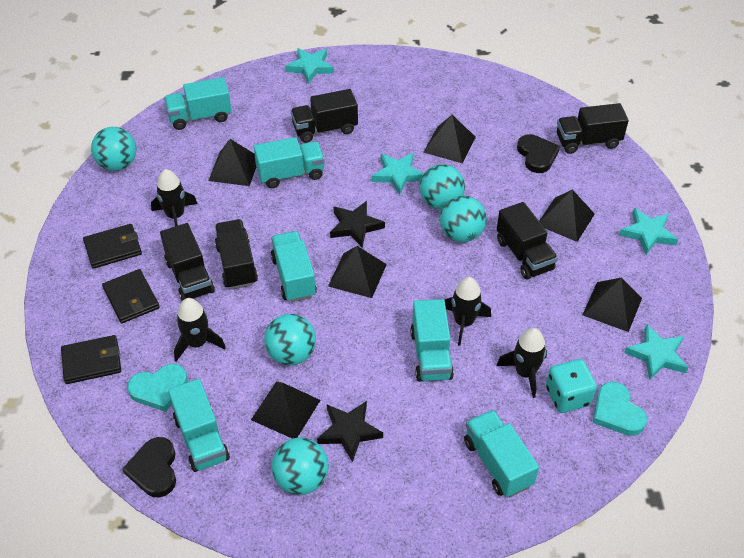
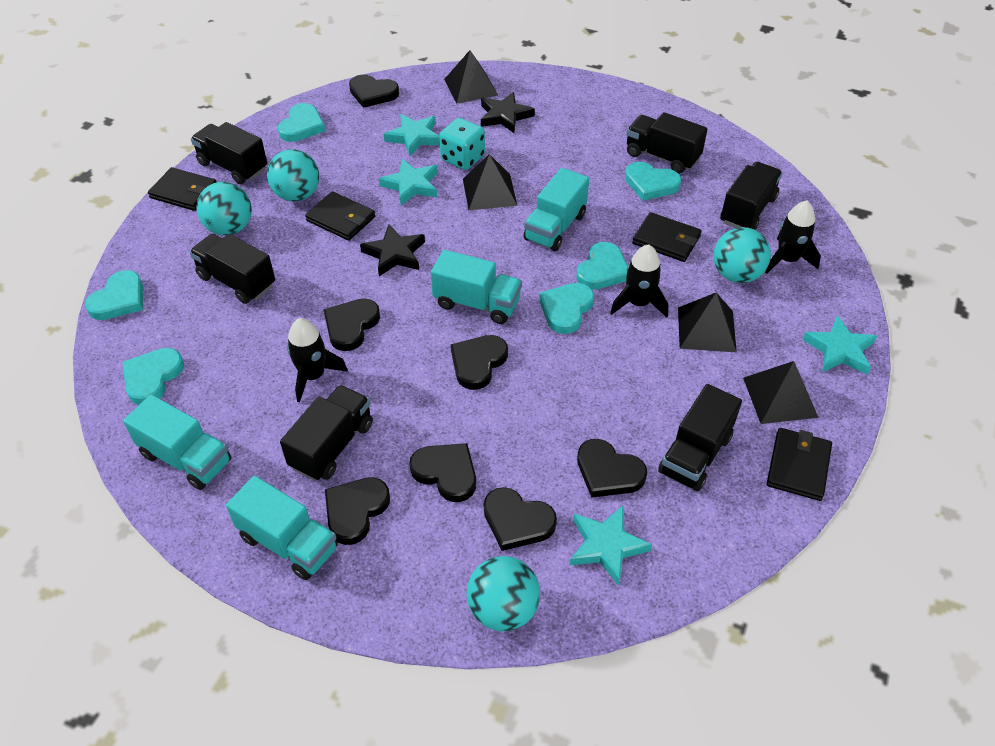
black heart: 2 -> 7
black pyramid: 6 -> 4
black rocket: 4 -> 3
black truck: 5 -> 6
black wallet: 3 -> 4
turquoise ball: 5 -> 4
turquoise heart: 2 -> 6
turquoise truck: 6 -> 4

